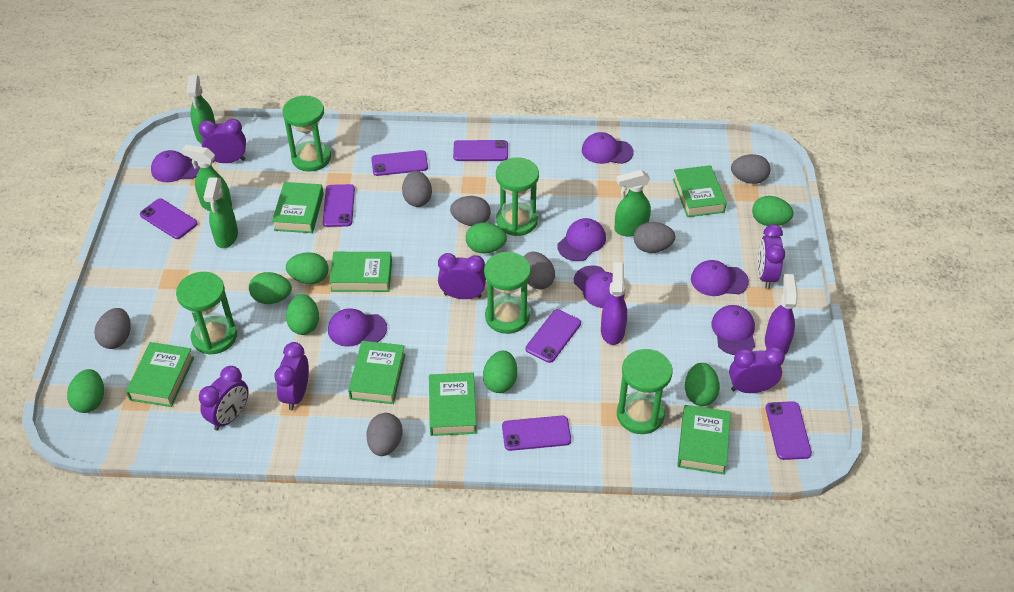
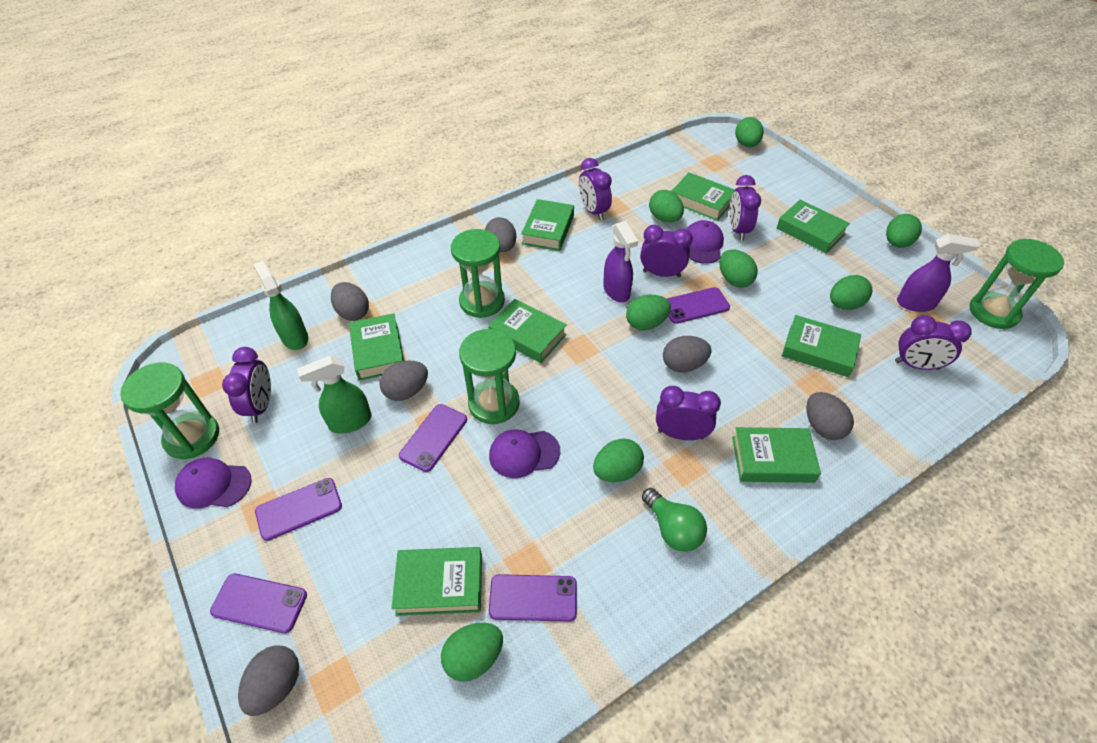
green book: 7 -> 8
green hourglass: 5 -> 4
green light bulb: 0 -> 1
green spray bottle: 4 -> 2
grey egg: 7 -> 6
purple cap: 7 -> 3
purple phone: 7 -> 5

